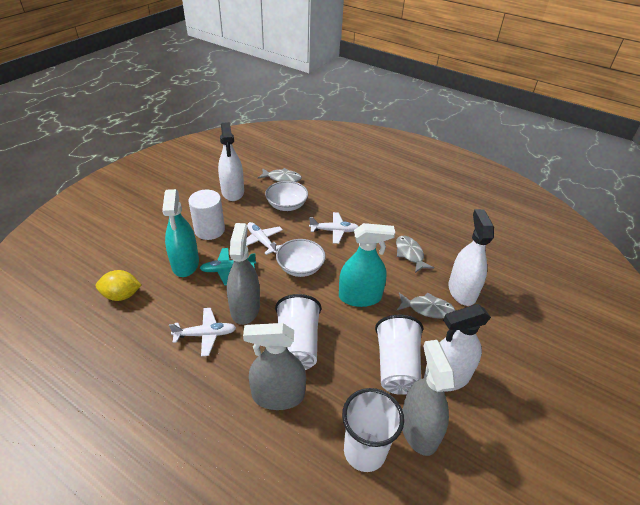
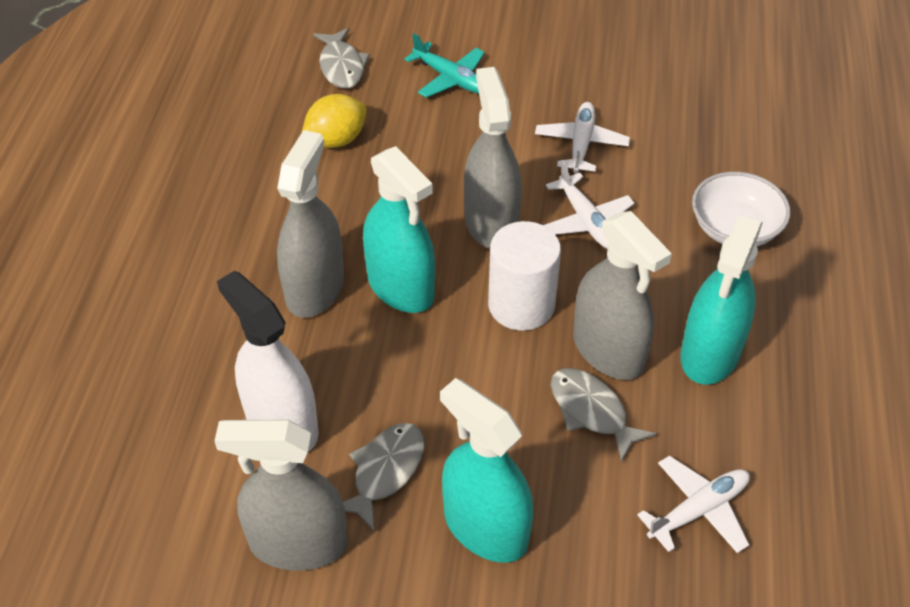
grey spray bottle: 3 -> 4
turquoise spray bottle: 2 -> 3
white bowl: 2 -> 1
white cup: 3 -> 0
white spray bottle: 3 -> 1

